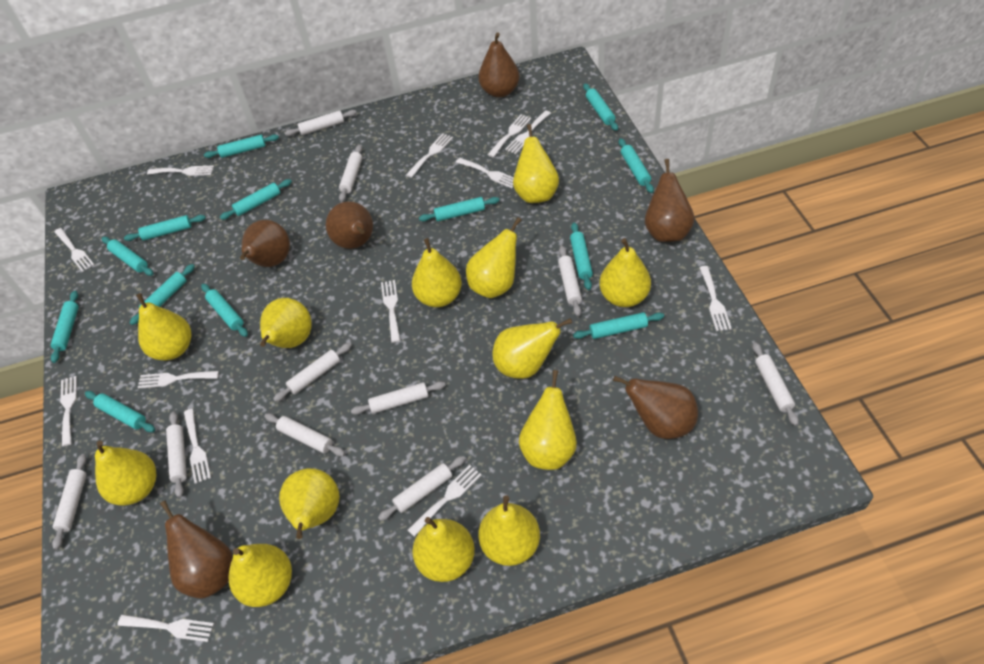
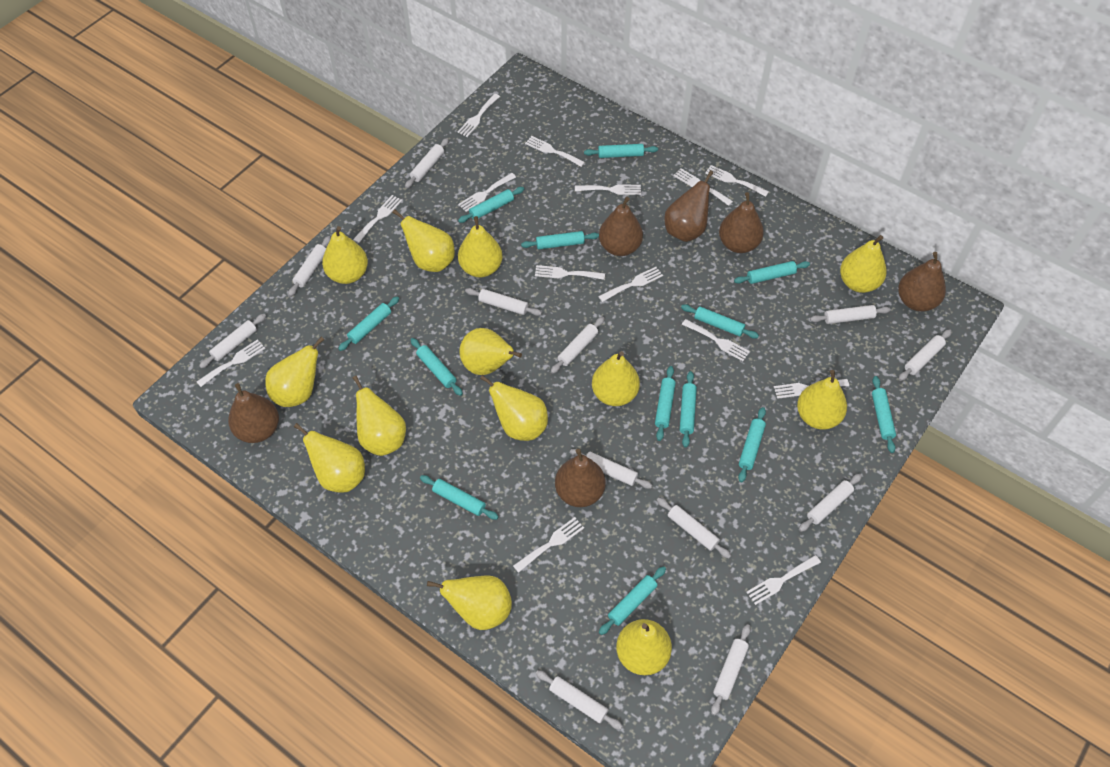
white fork: 13 -> 14
white rolling pin: 10 -> 12

